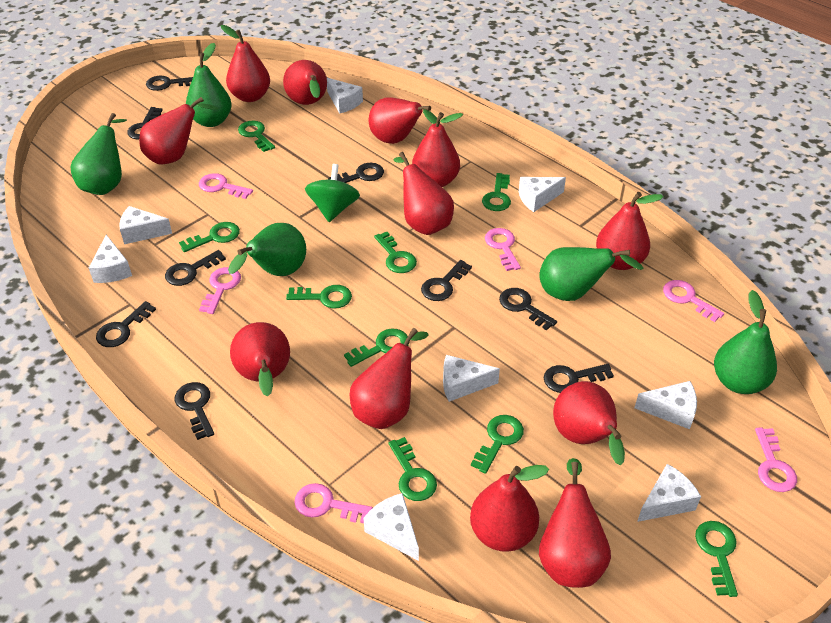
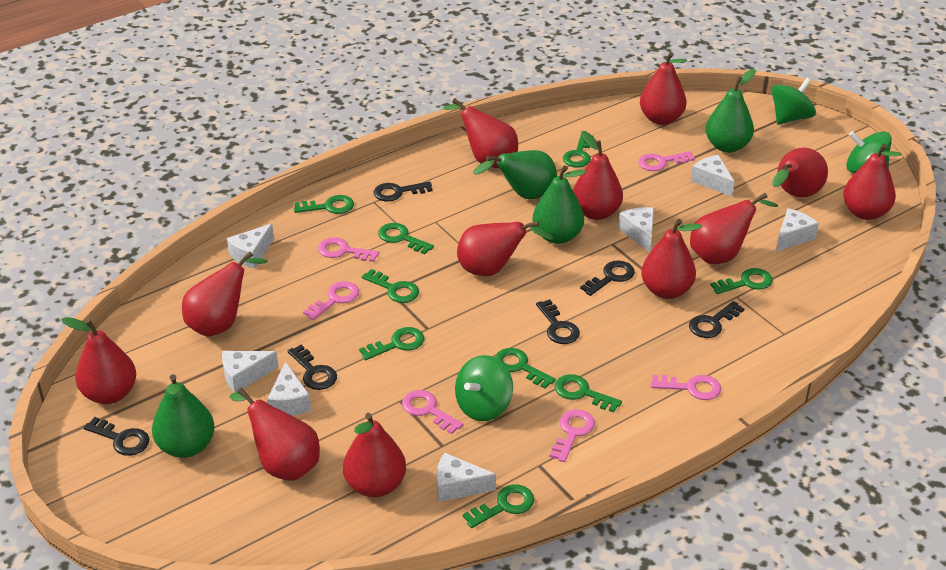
black key: 9 -> 6
green pear: 5 -> 4
green spinning top: 1 -> 3
white cheese: 8 -> 7

